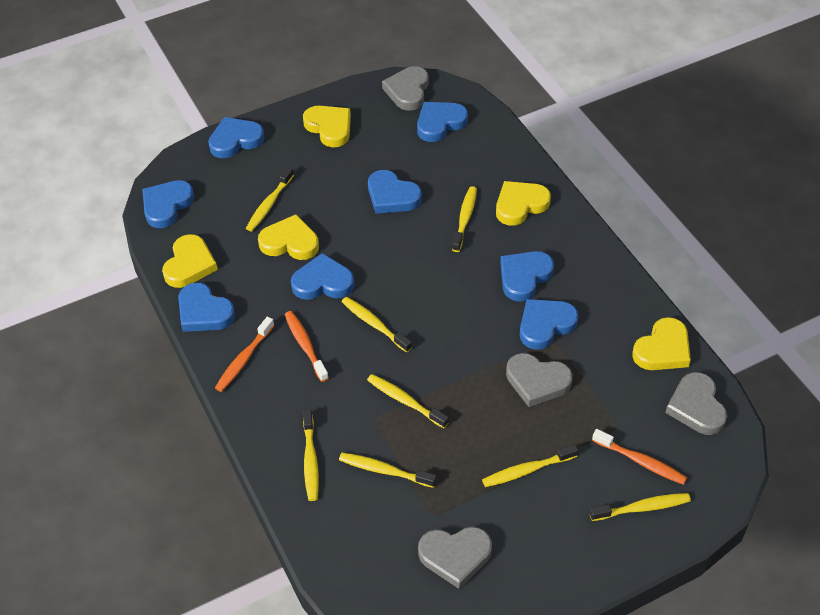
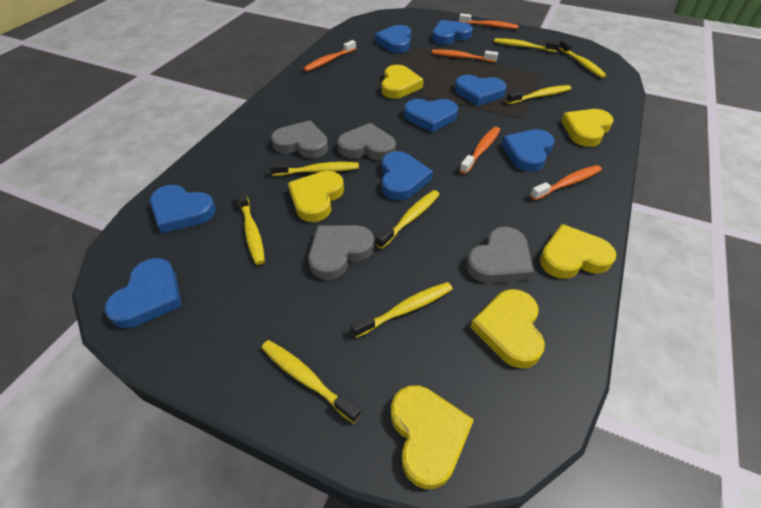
orange toothbrush: 3 -> 5
yellow heart: 5 -> 6

